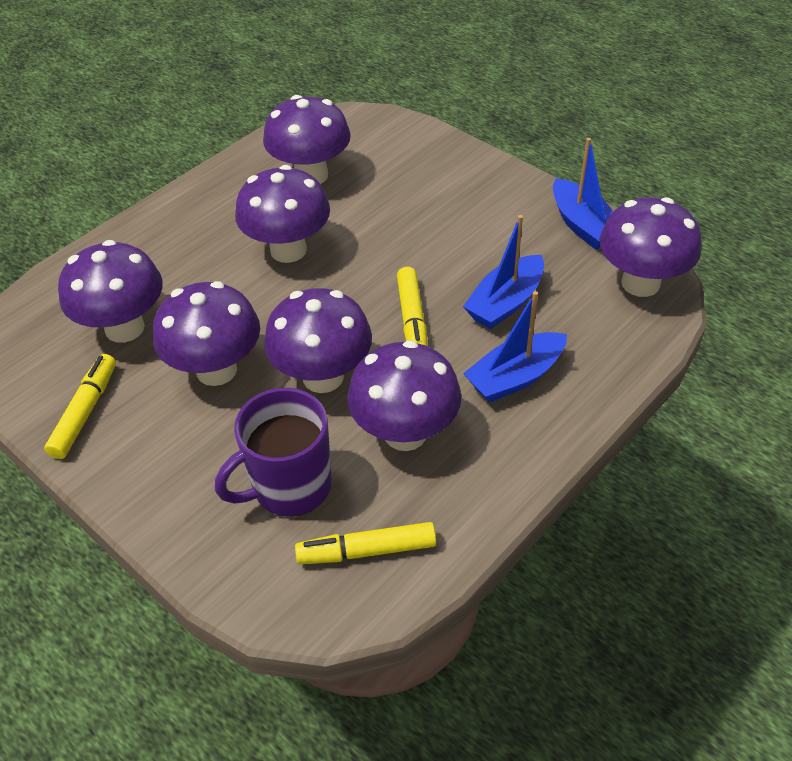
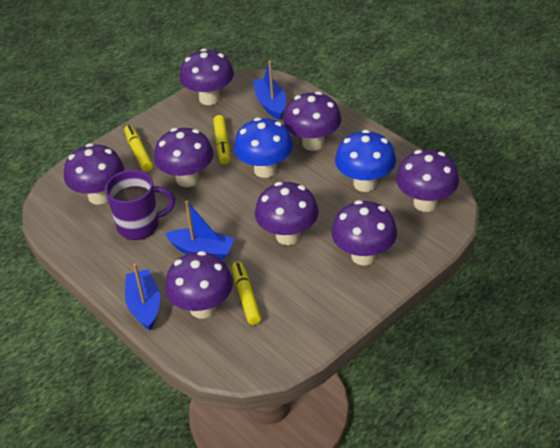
blue mushroom: 0 -> 2
purple mushroom: 7 -> 8

